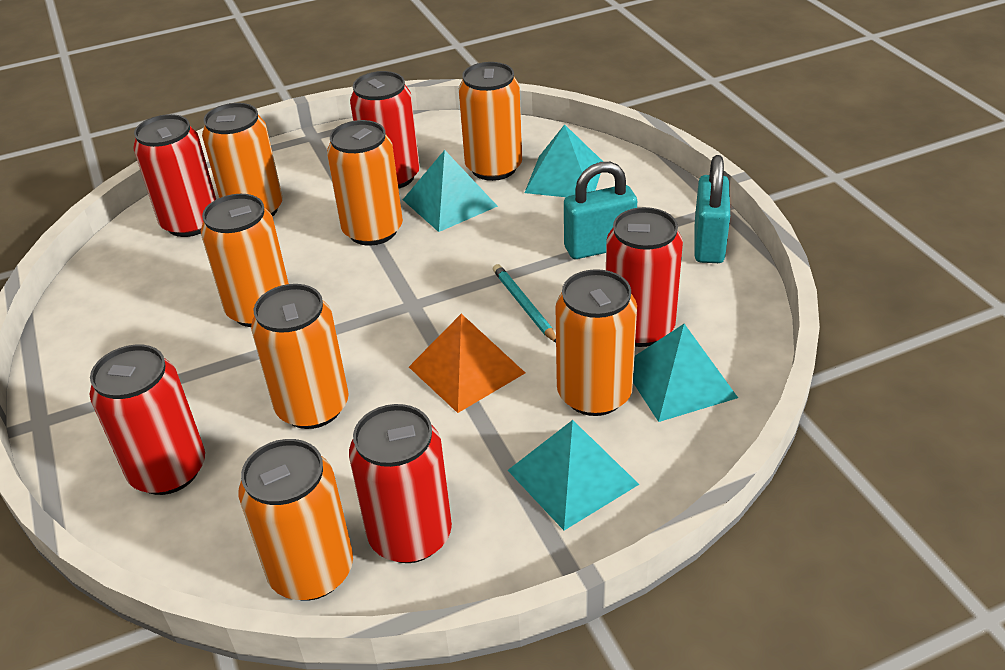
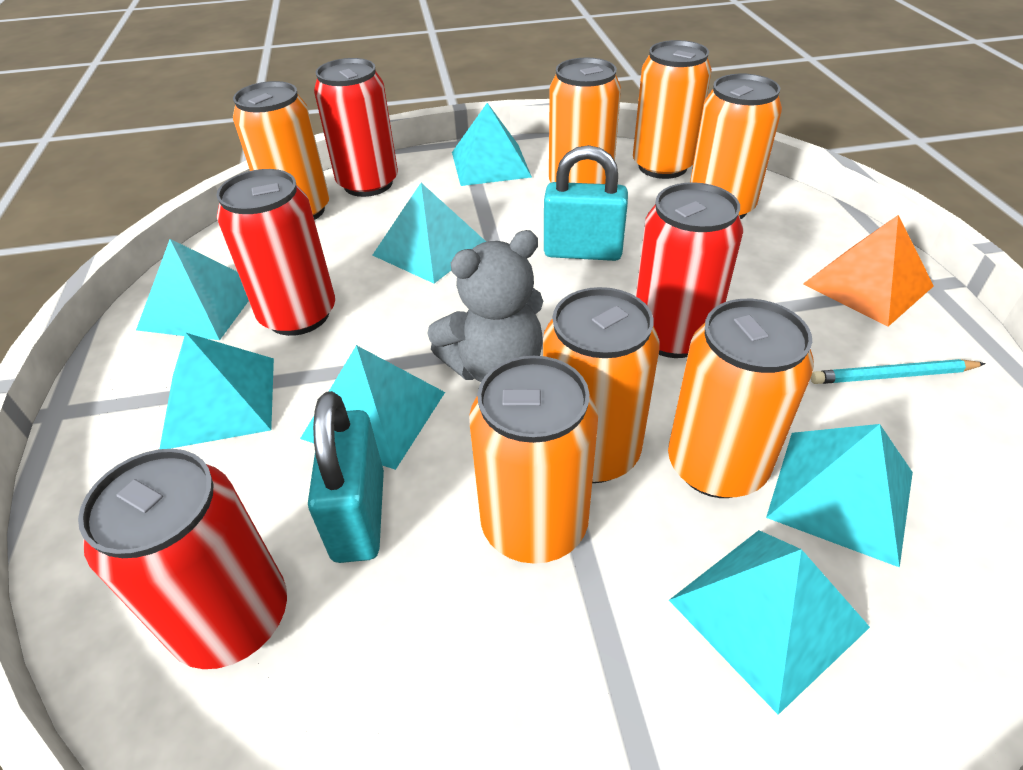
grey teddy bear: 0 -> 1
red can: 5 -> 4
turquoise pyramid: 4 -> 7

